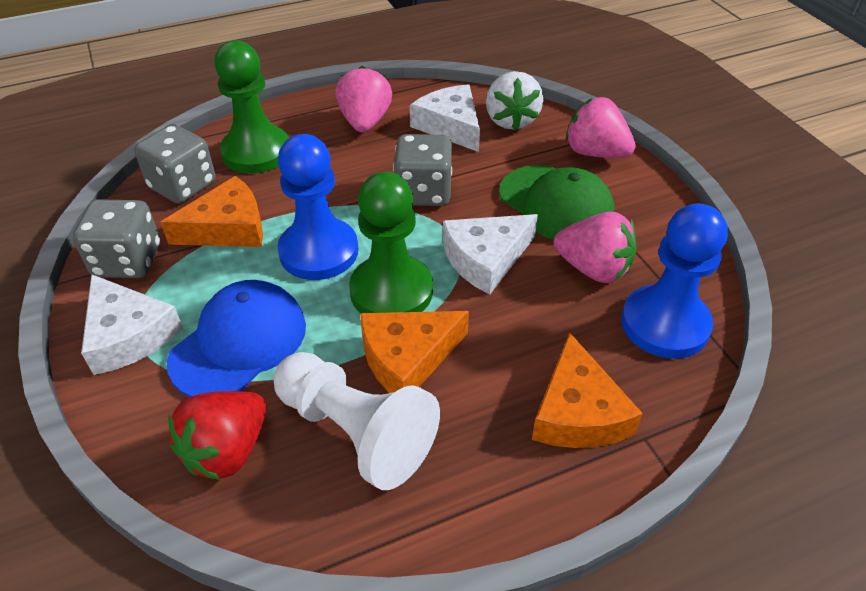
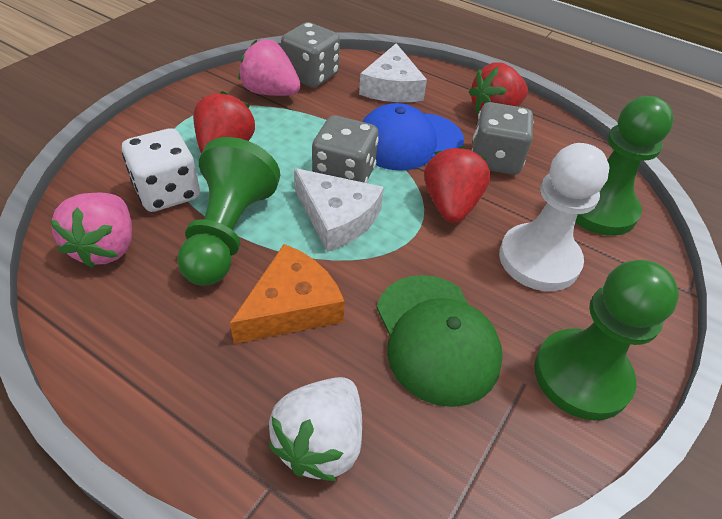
blue pawn: 2 -> 0
green pawn: 2 -> 3
orange cheese: 3 -> 1
pink strawberry: 3 -> 2
red strawberry: 1 -> 3
white cheese: 3 -> 2
white dice: 0 -> 1

